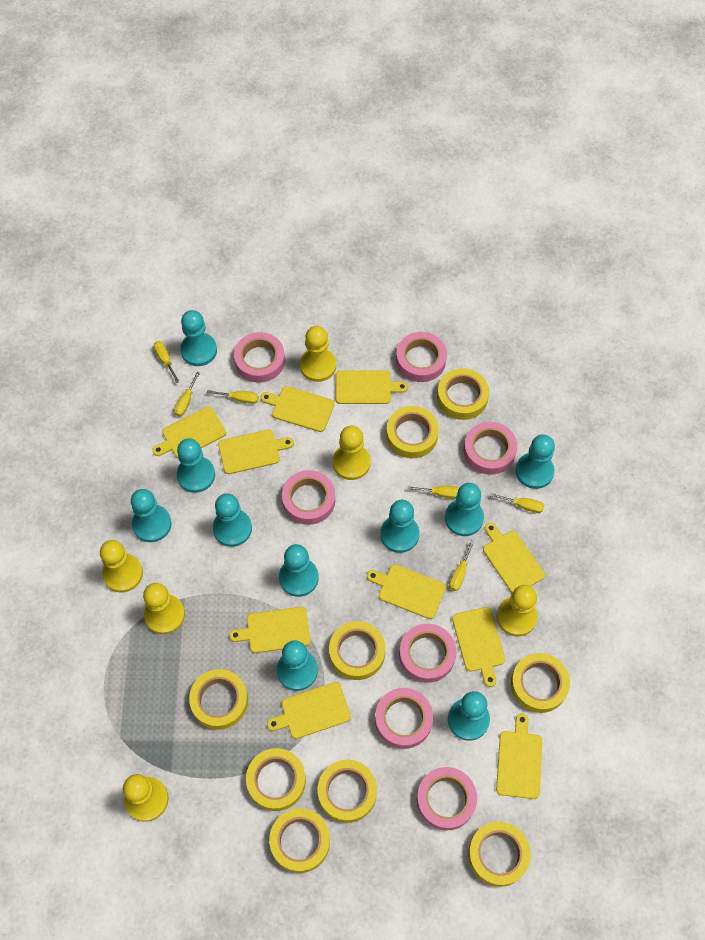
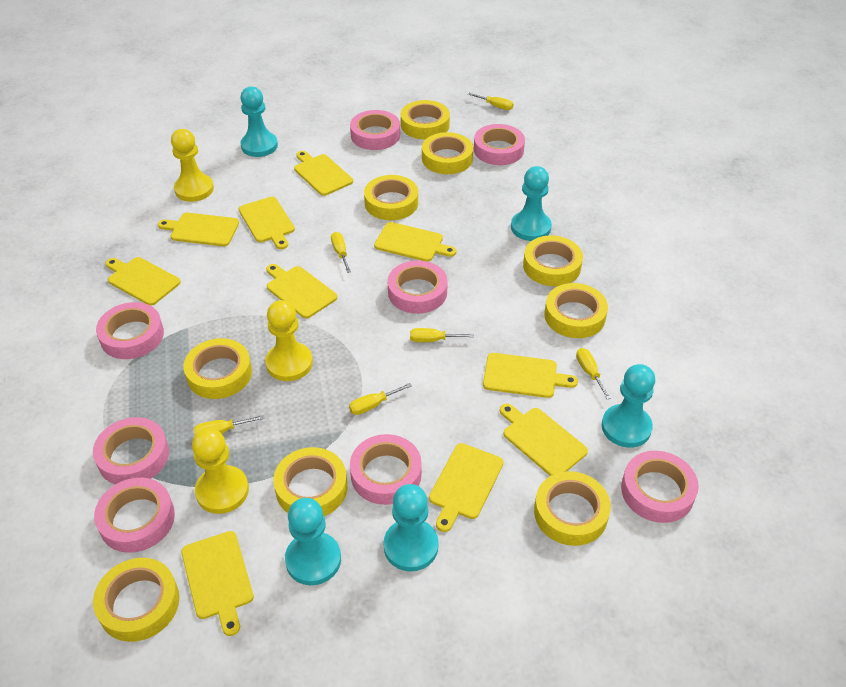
pink tape: 7 -> 8
turquoise pawn: 10 -> 5
yellow pawn: 6 -> 3

